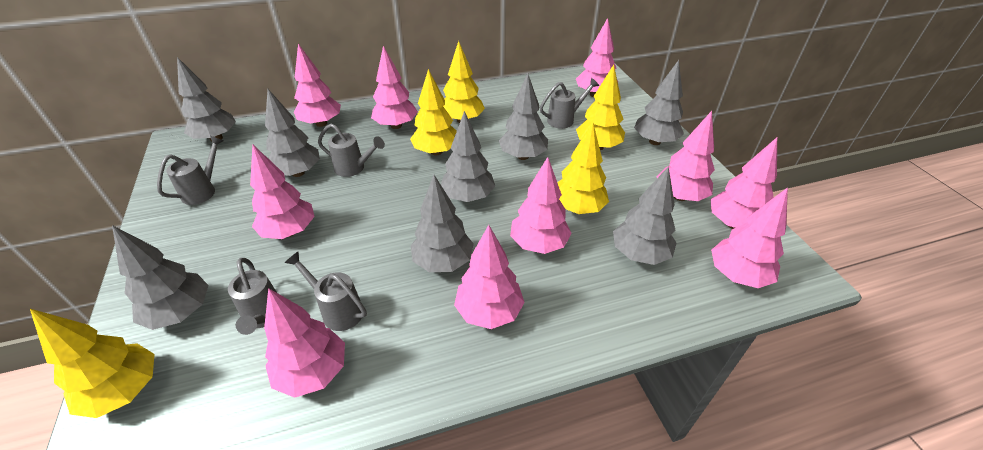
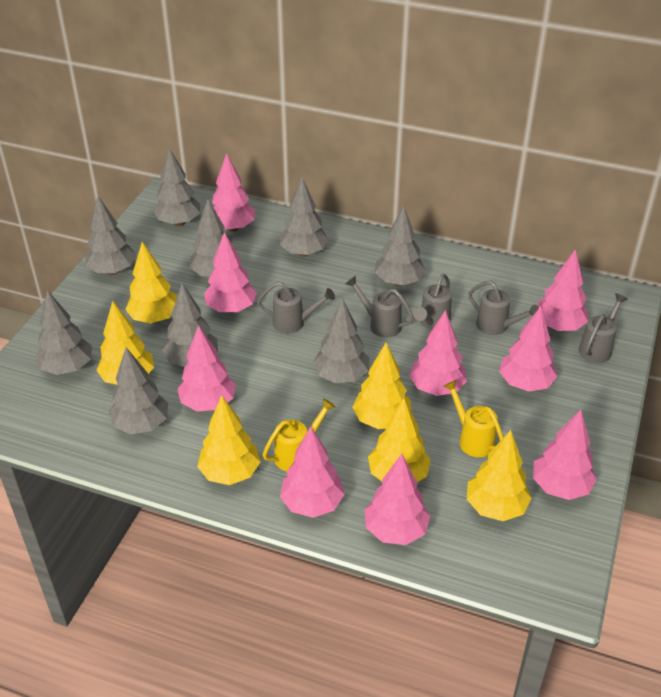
grey tree: 8 -> 9
pink tree: 10 -> 9
yellow tree: 5 -> 6
yellow watering can: 0 -> 2

